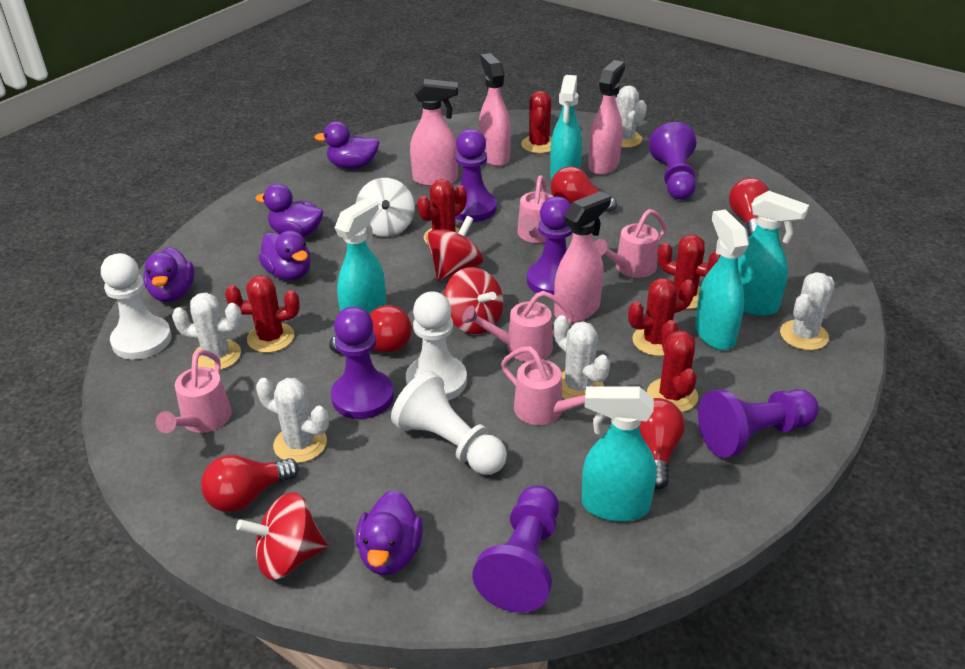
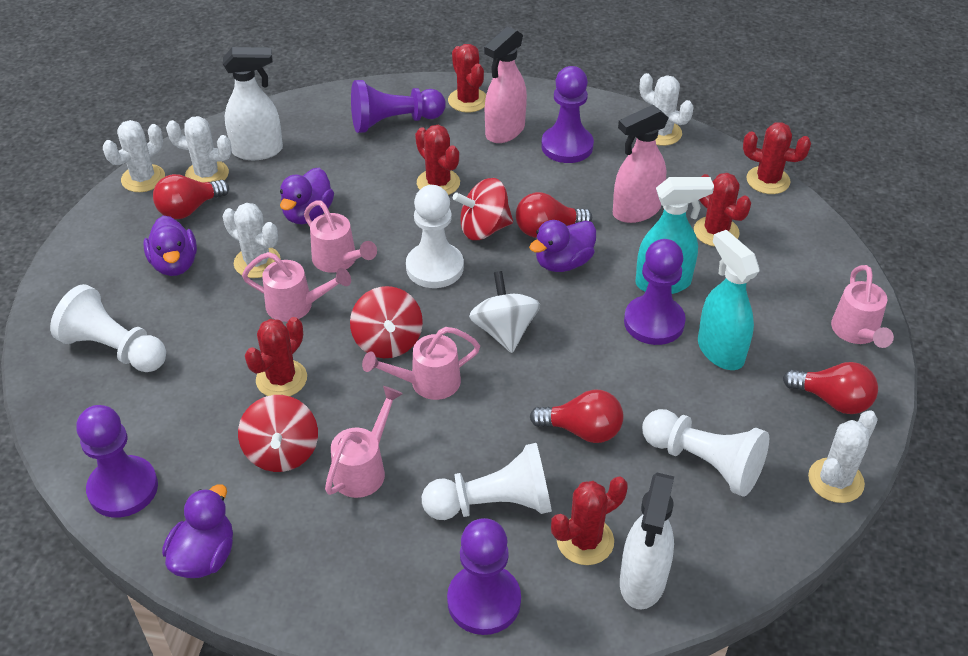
pink spray bottle: 4 -> 2
purple duck: 5 -> 4
purple pawn: 6 -> 5
red light bulb: 5 -> 4
turquoise spray bottle: 5 -> 2
white pawn: 3 -> 4
white spray bottle: 0 -> 2

